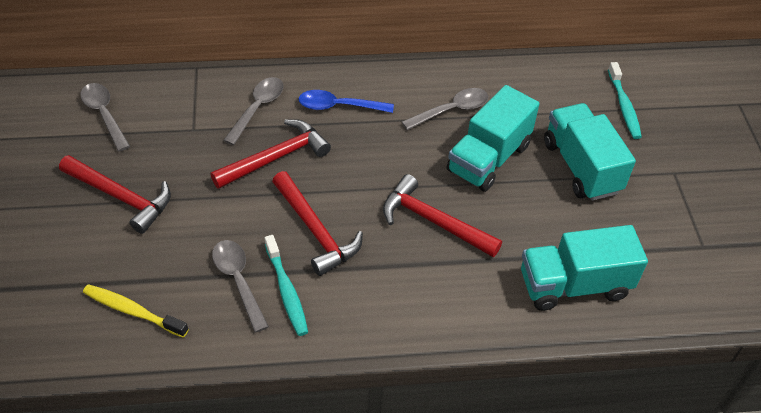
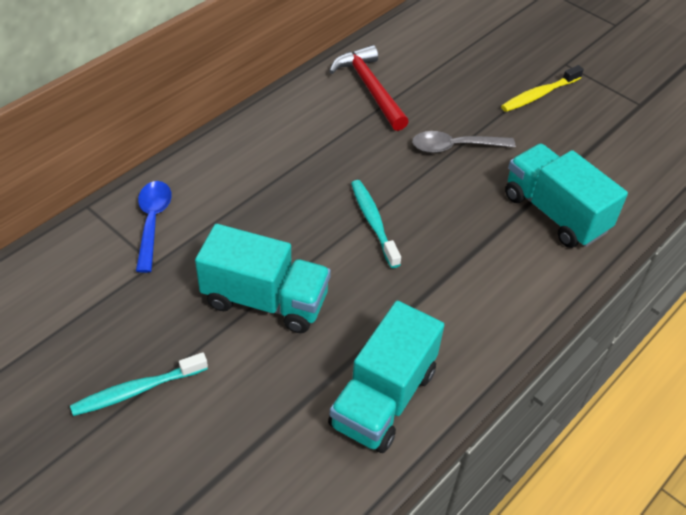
grey spoon: 4 -> 1
red hammer: 4 -> 1

